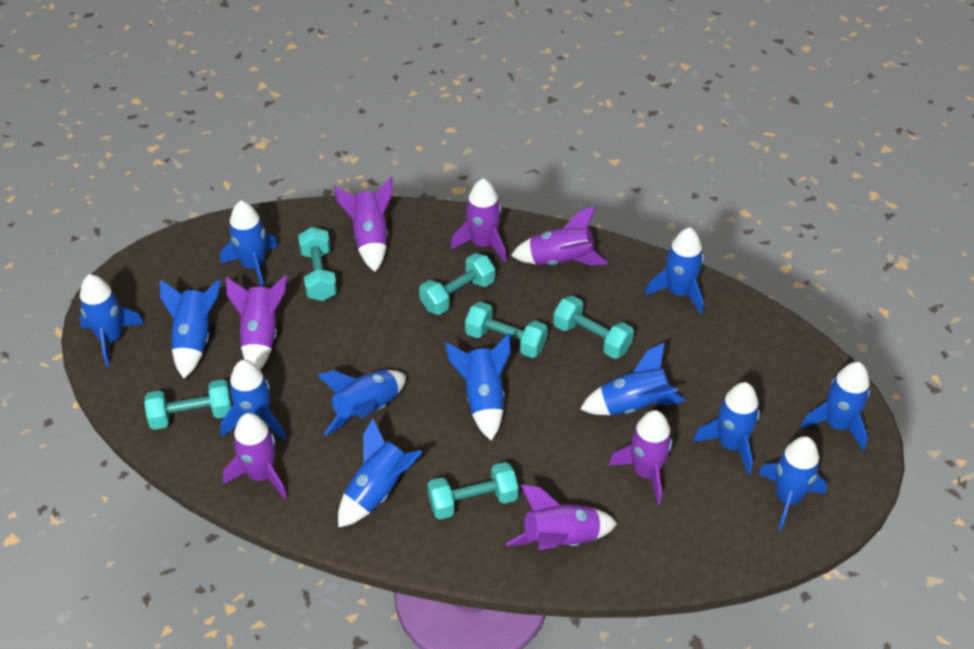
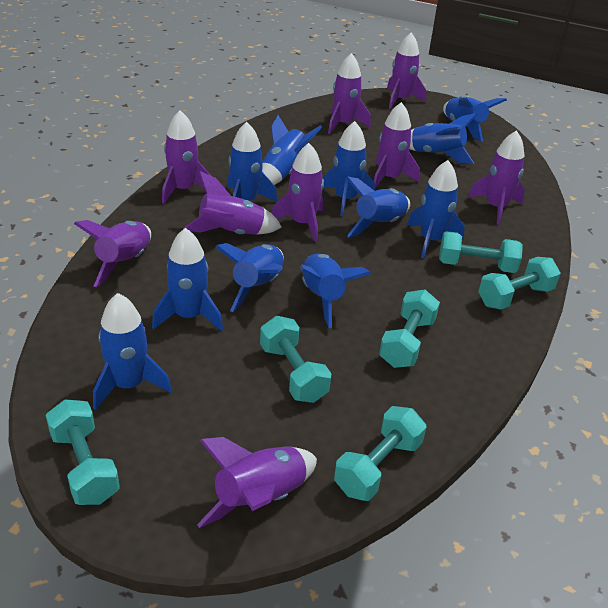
blue rocket: 12 -> 11
purple rocket: 7 -> 9

